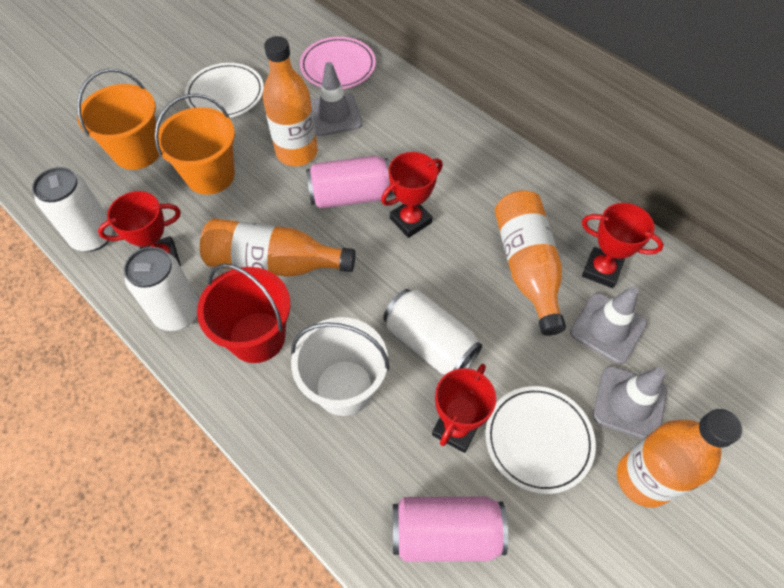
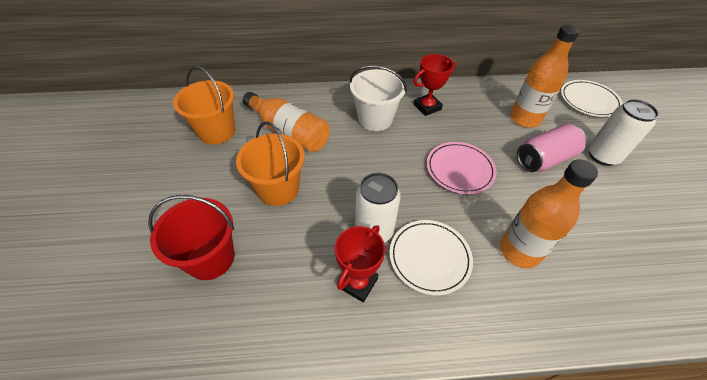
grey traffic cone: 3 -> 0
orange bottle: 4 -> 3
pink can: 2 -> 1
red trophy: 4 -> 2
white can: 3 -> 2

